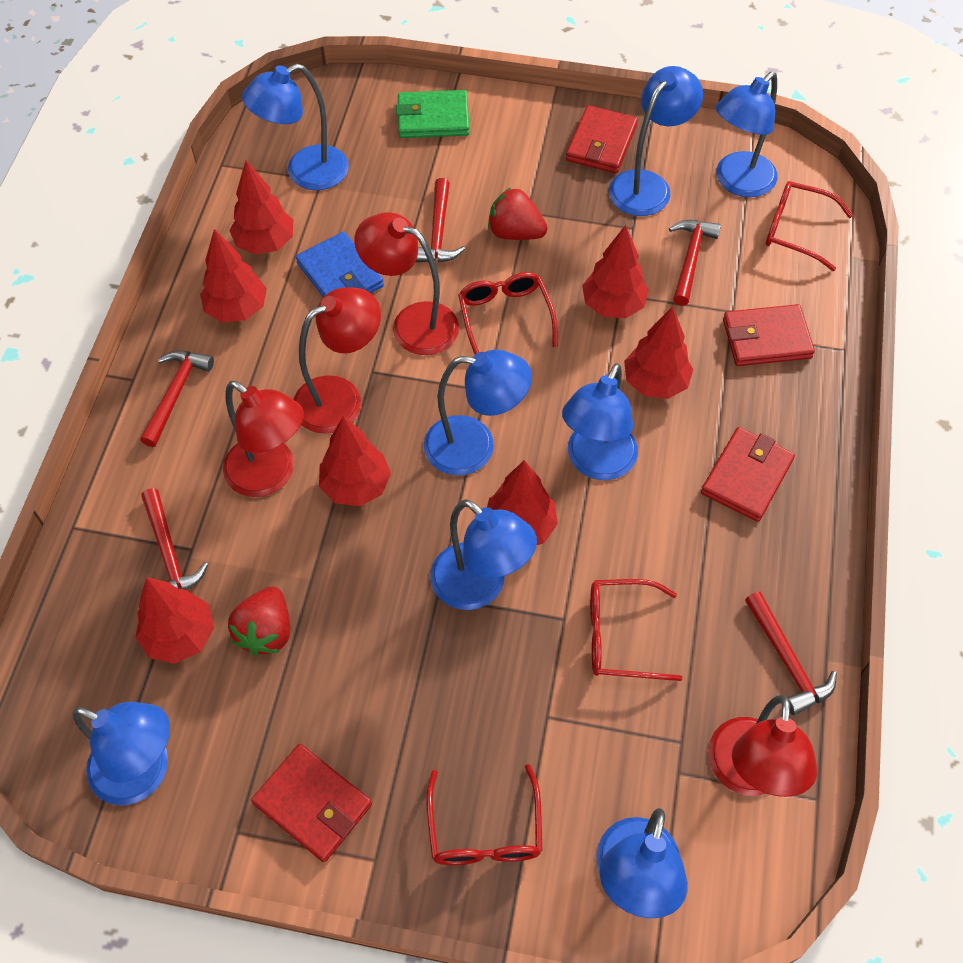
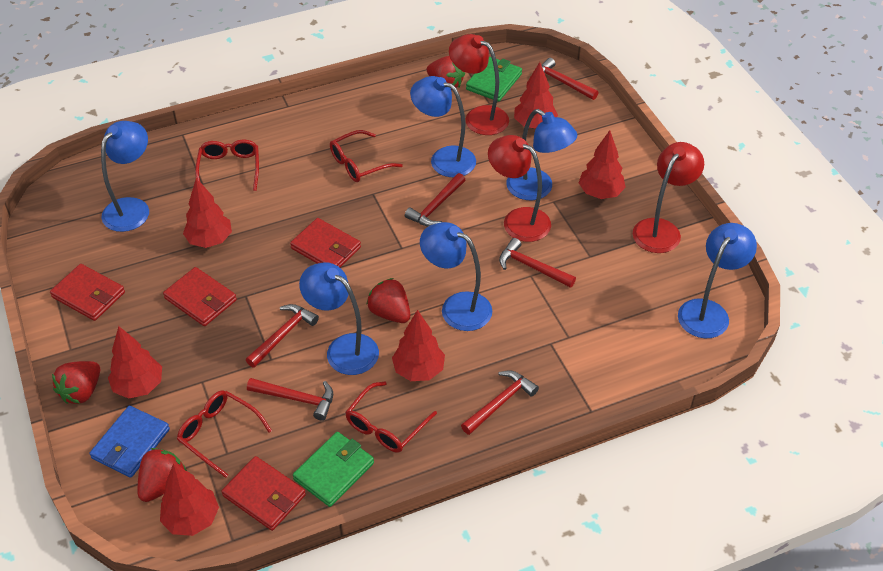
blue lamp: 8 -> 6
green wallet: 1 -> 2
red hammer: 5 -> 6
red lamp: 4 -> 3
red strawberry: 2 -> 4
red tree: 7 -> 6

